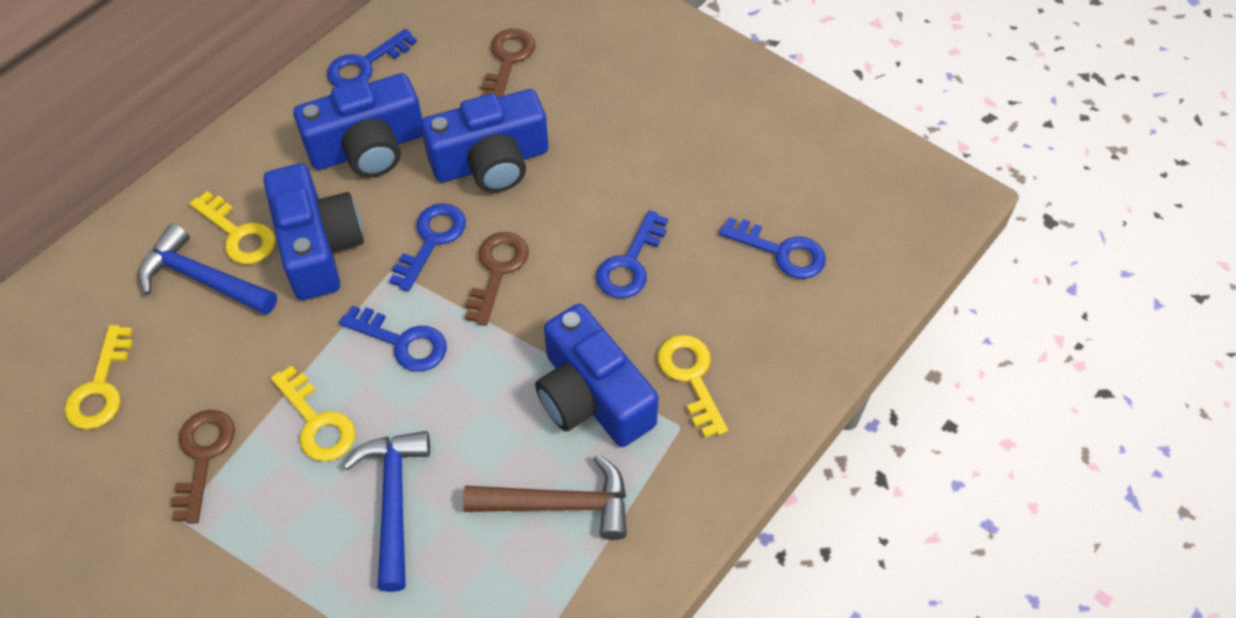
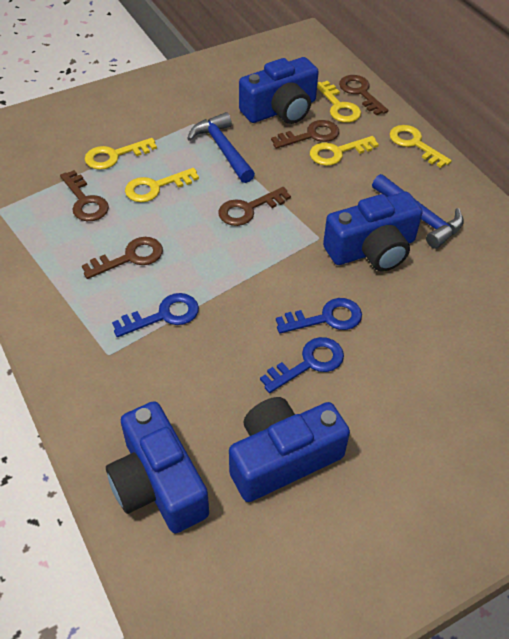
blue key: 5 -> 3
brown hammer: 1 -> 0
brown key: 3 -> 5
yellow key: 4 -> 5

